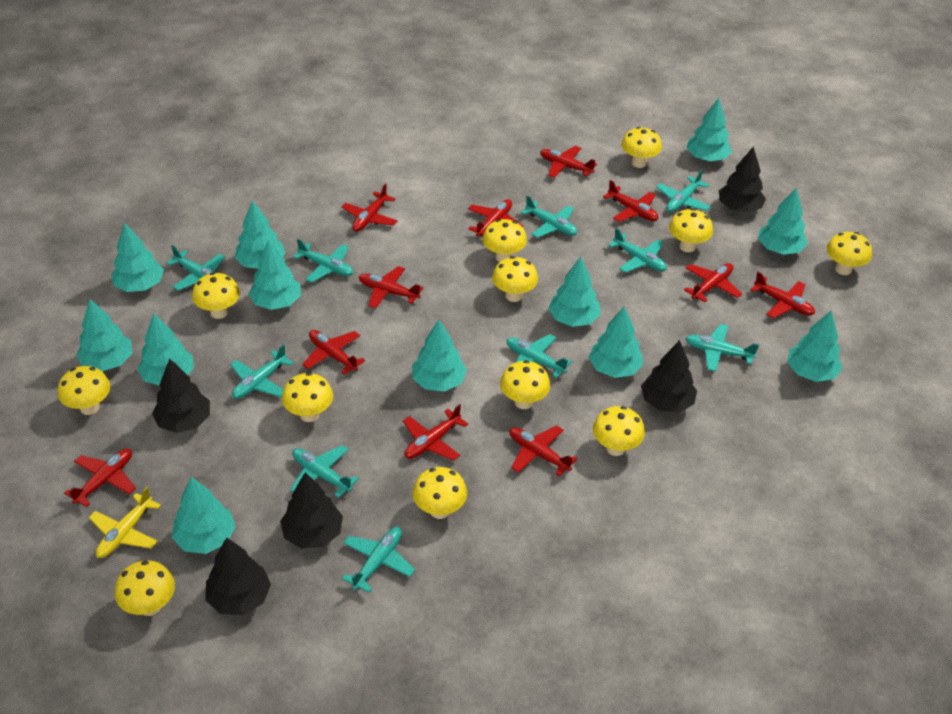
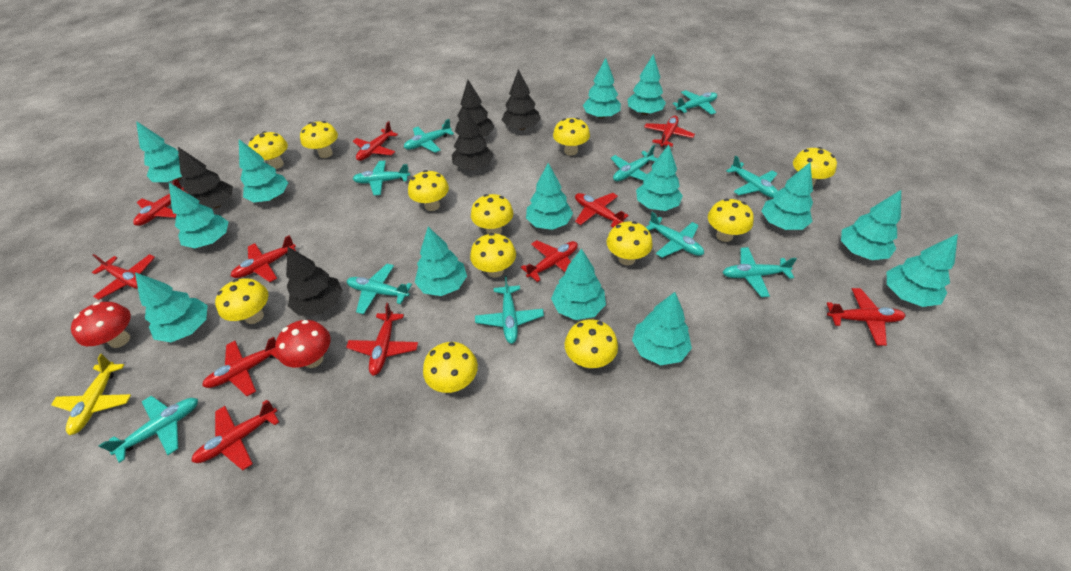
red mushroom: 0 -> 2
turquoise tree: 12 -> 14

